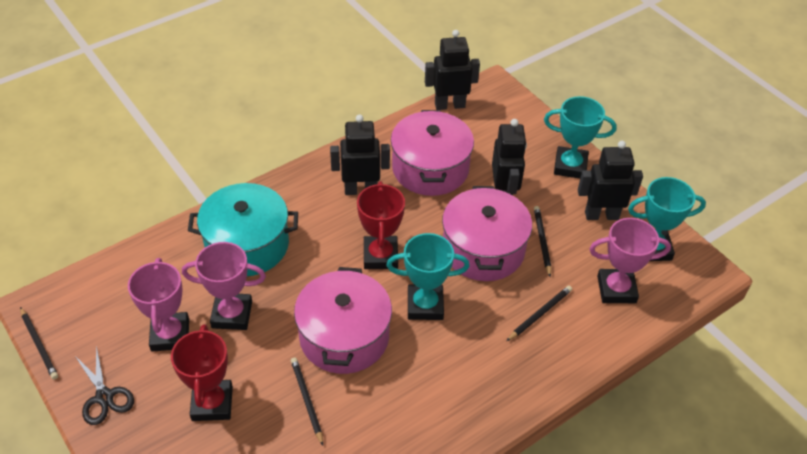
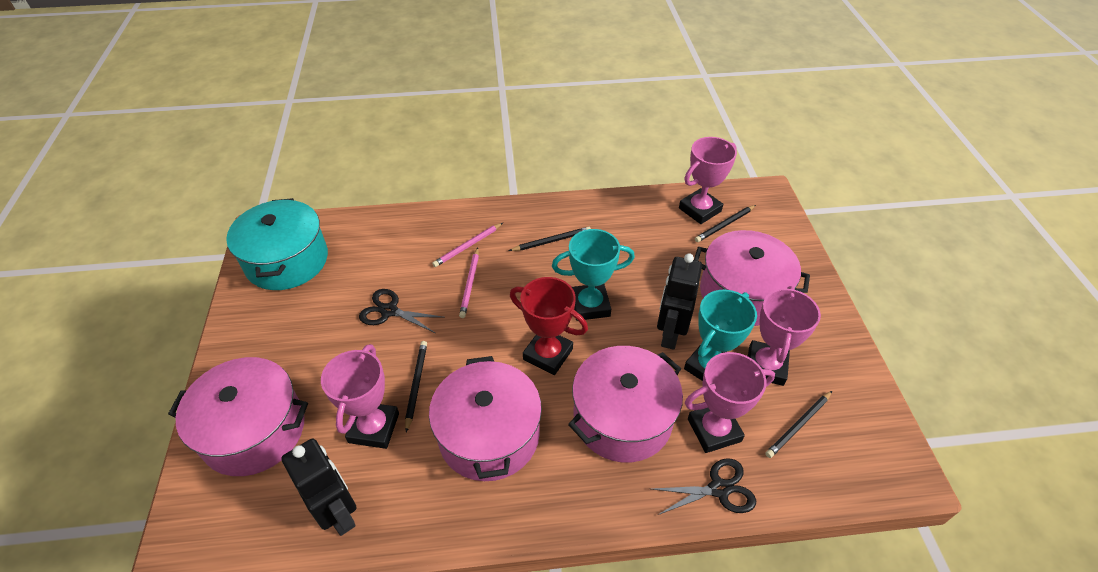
black robot: 4 -> 2
black scissors: 1 -> 2
pink pencil: 0 -> 2
pink pot: 3 -> 4
pink trophy: 3 -> 4
red trophy: 2 -> 1
turquoise trophy: 3 -> 2

